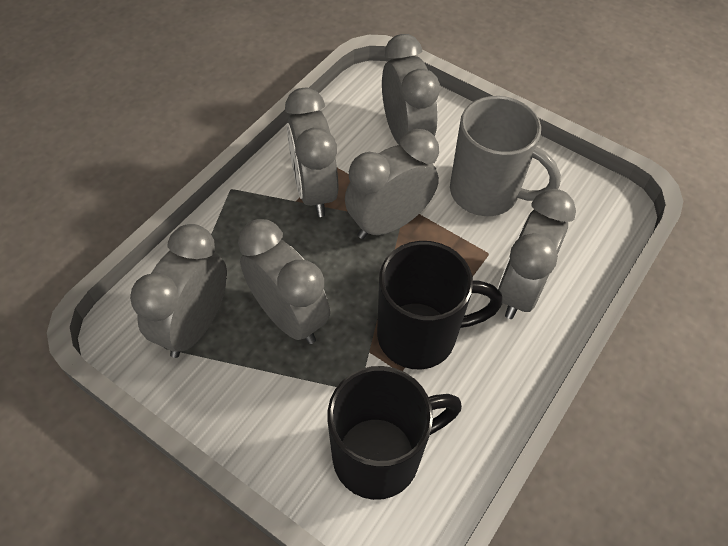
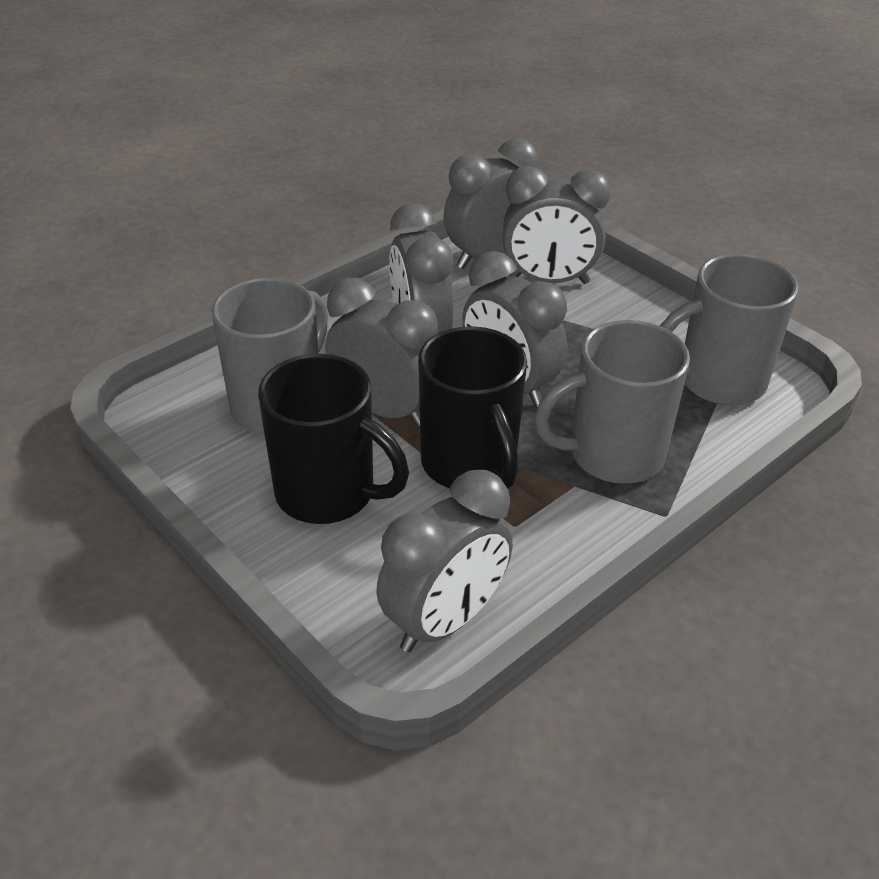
grey mug: 1 -> 3

